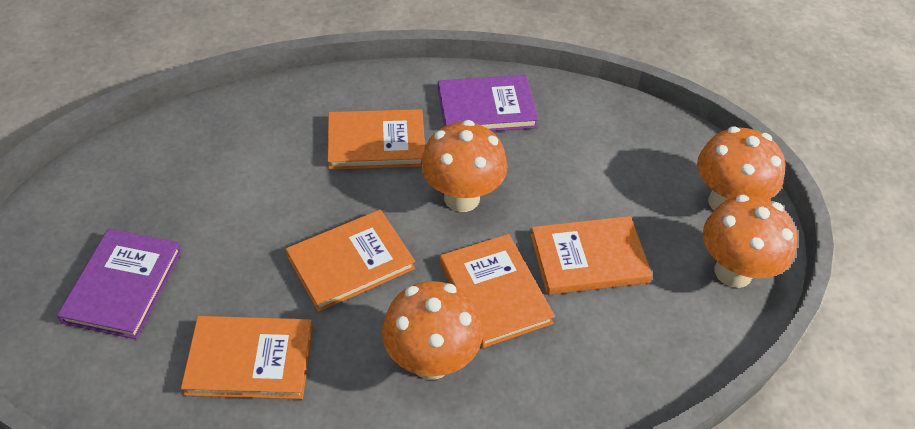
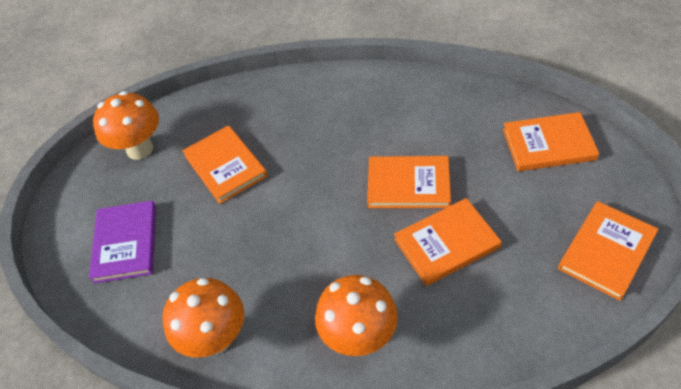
orange mushroom: 4 -> 3
purple book: 2 -> 1

